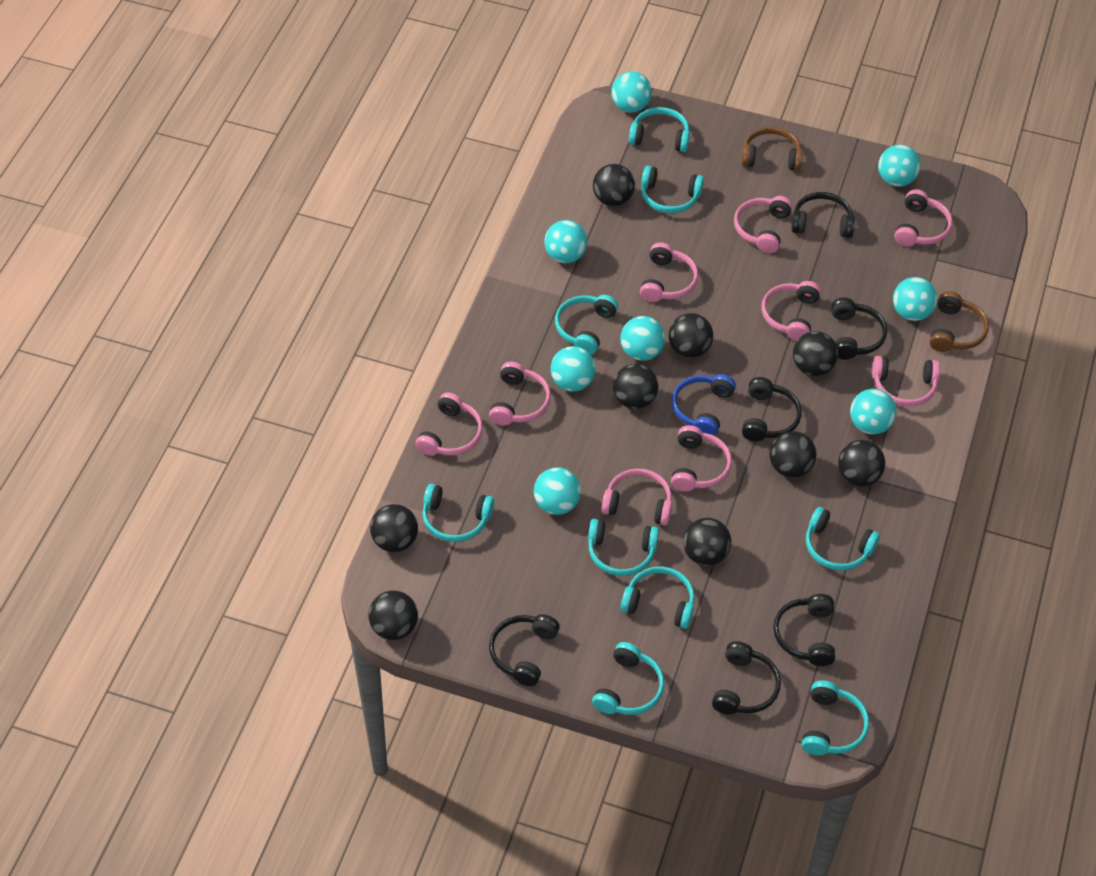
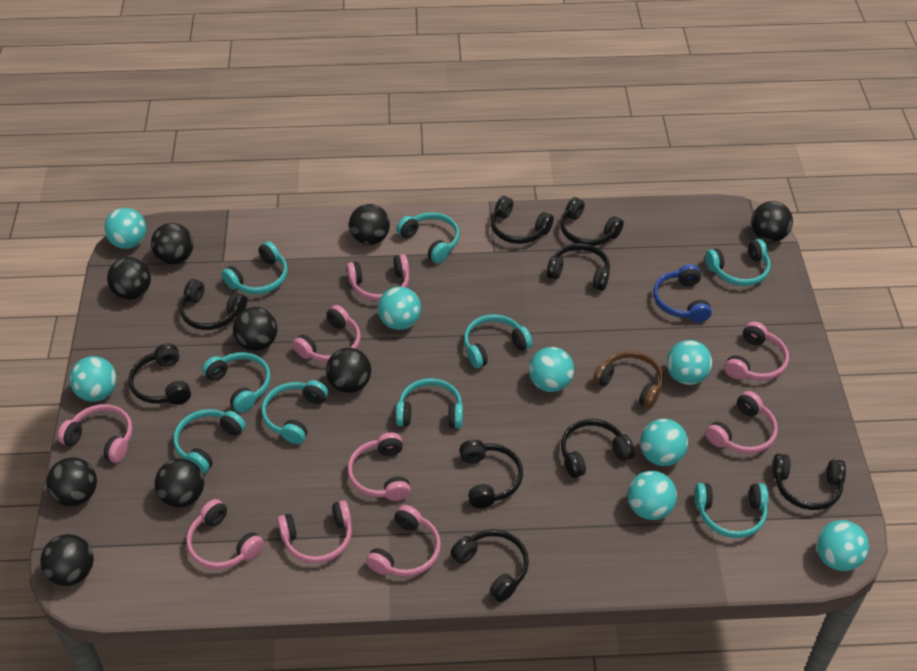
black headphones: 6 -> 9
brown headphones: 2 -> 1

